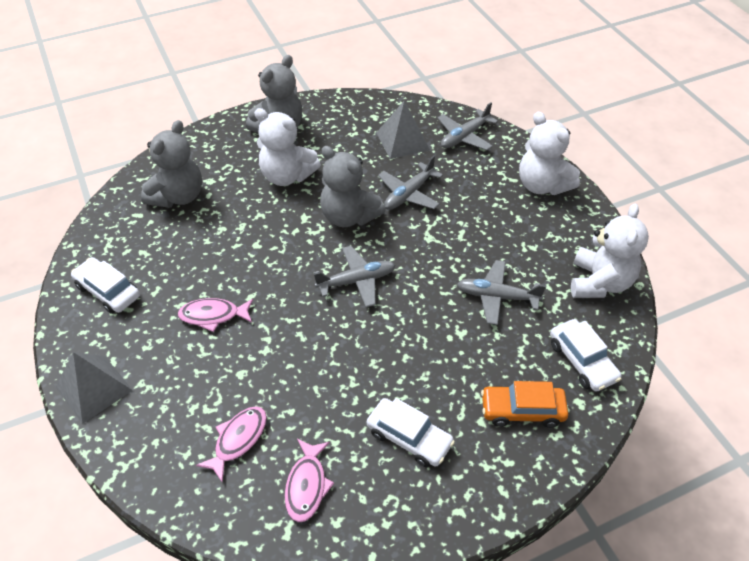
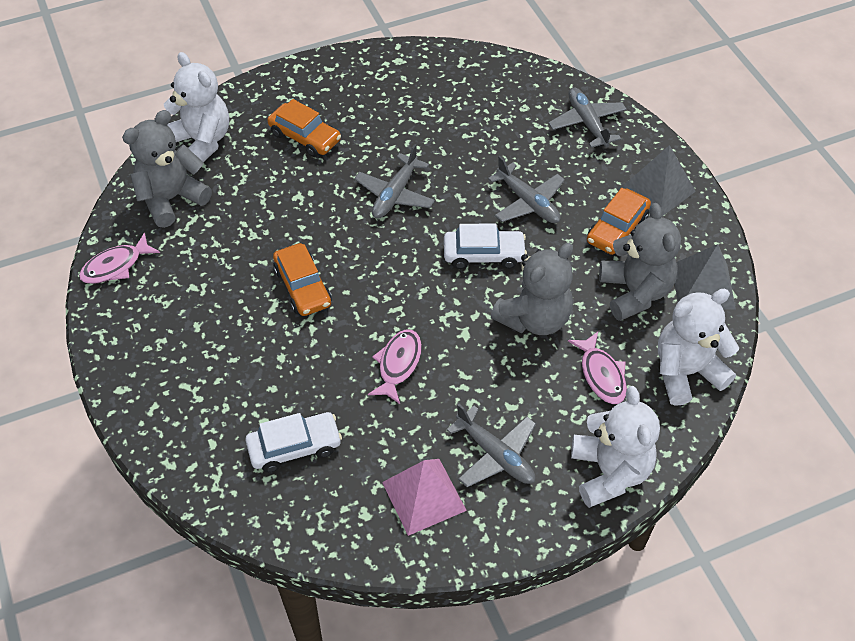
orange car: 1 -> 3
pink pyramid: 0 -> 1
white car: 3 -> 2

